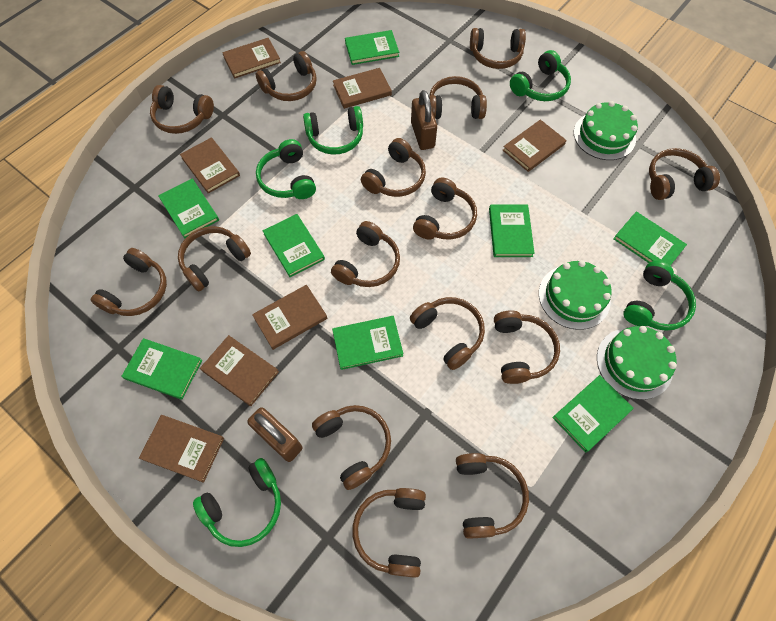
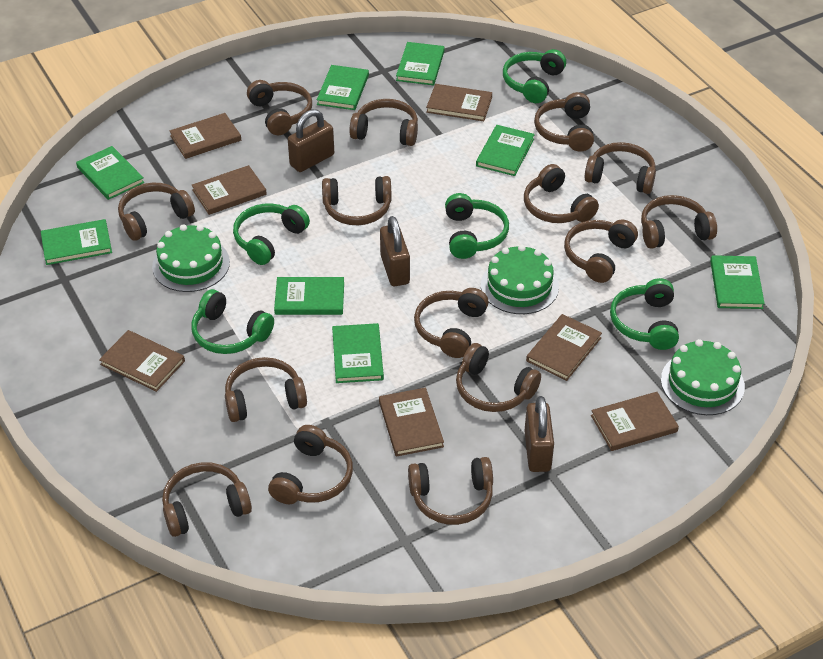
brown padlock: 2 -> 3

